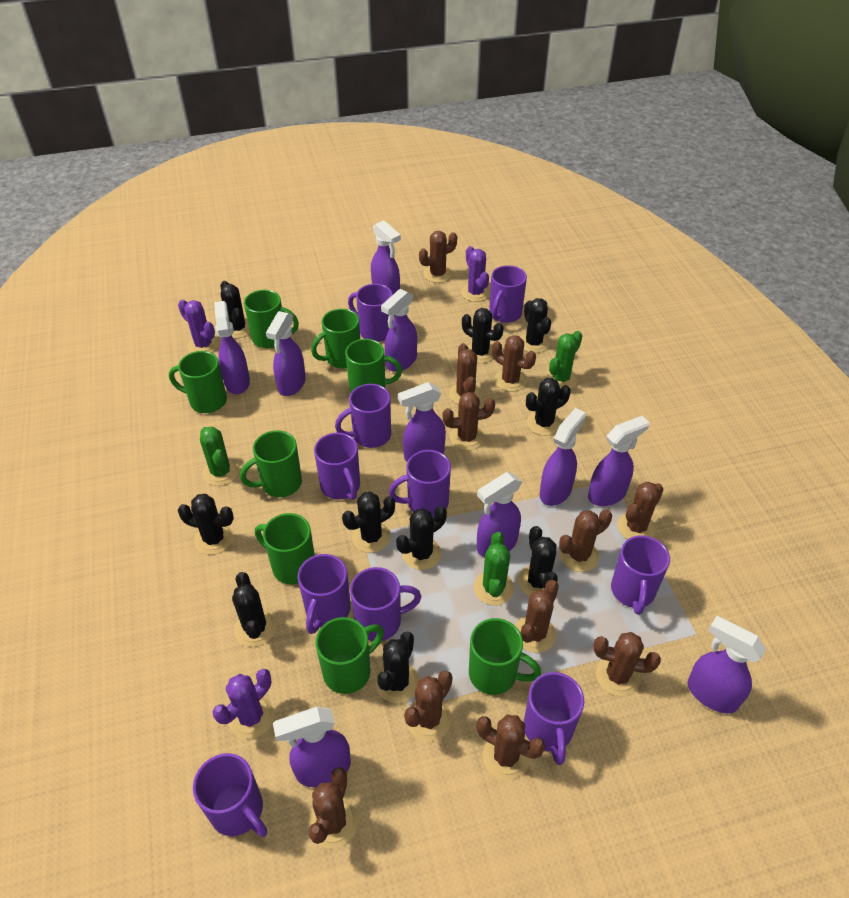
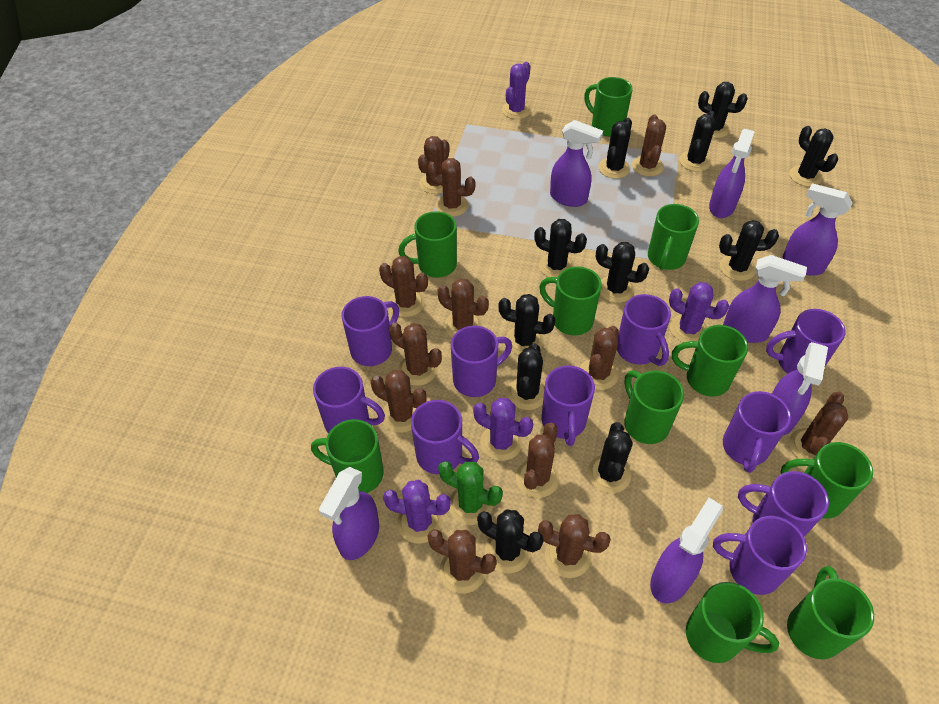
black cactus: 10 -> 11
brown cactus: 11 -> 12
green cactus: 3 -> 1
green mug: 8 -> 10
purple cactus: 3 -> 4
purple spray bottle: 10 -> 7

